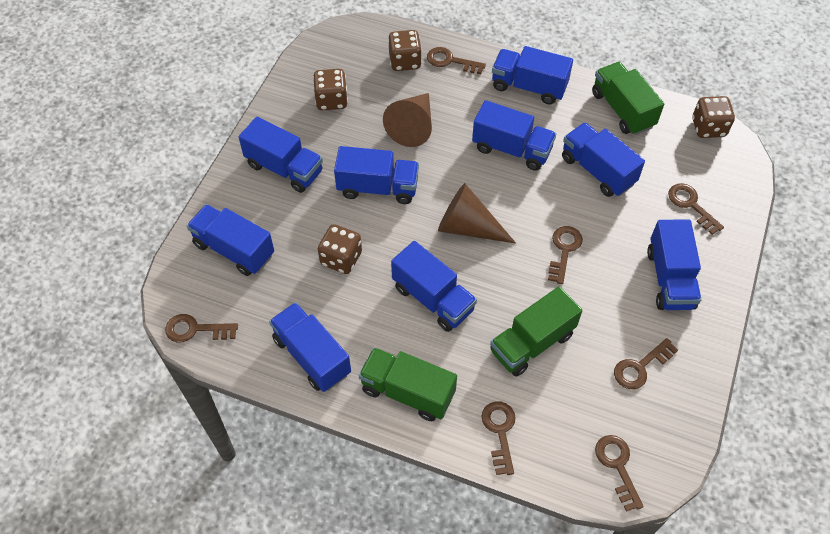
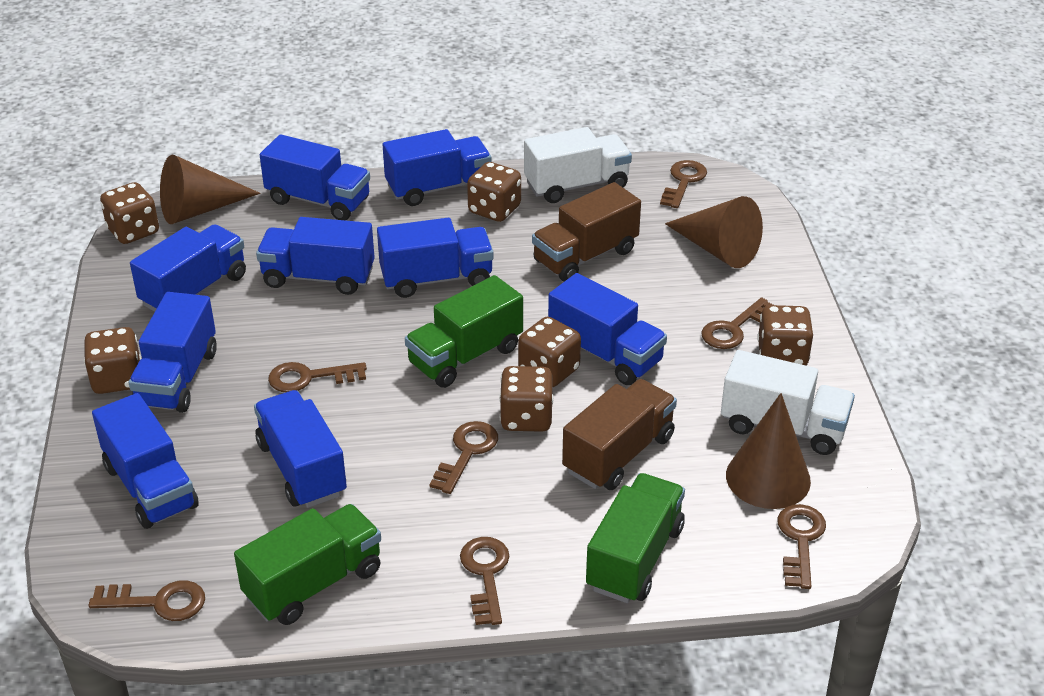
brown cone: 2 -> 3
brown dice: 4 -> 6
brown truck: 0 -> 2
white truck: 0 -> 2

